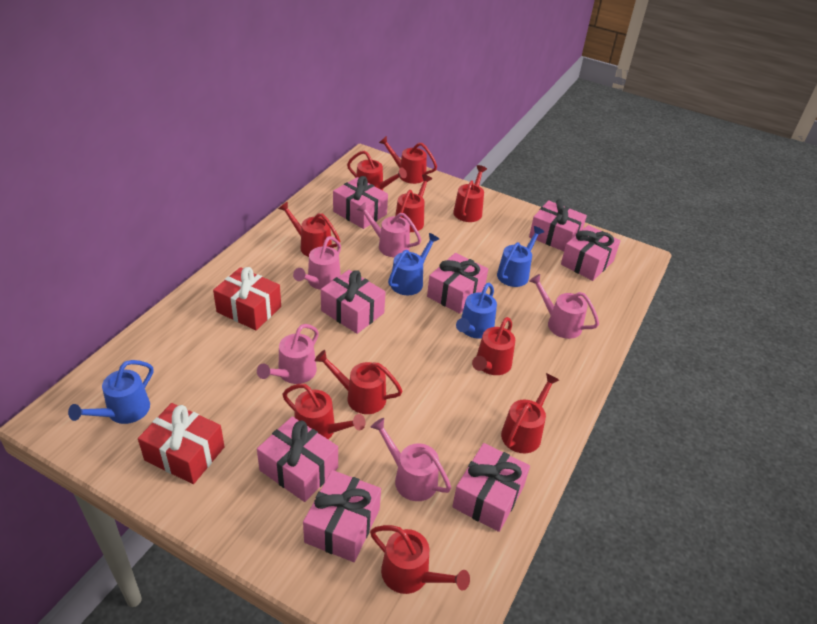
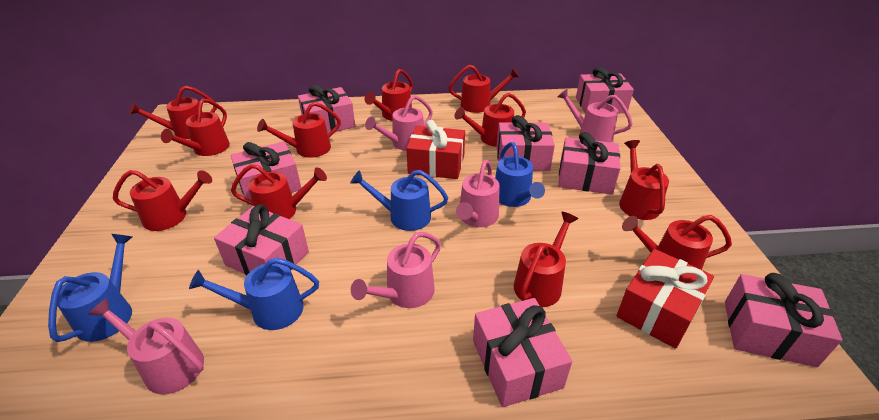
red watering can: 10 -> 11

